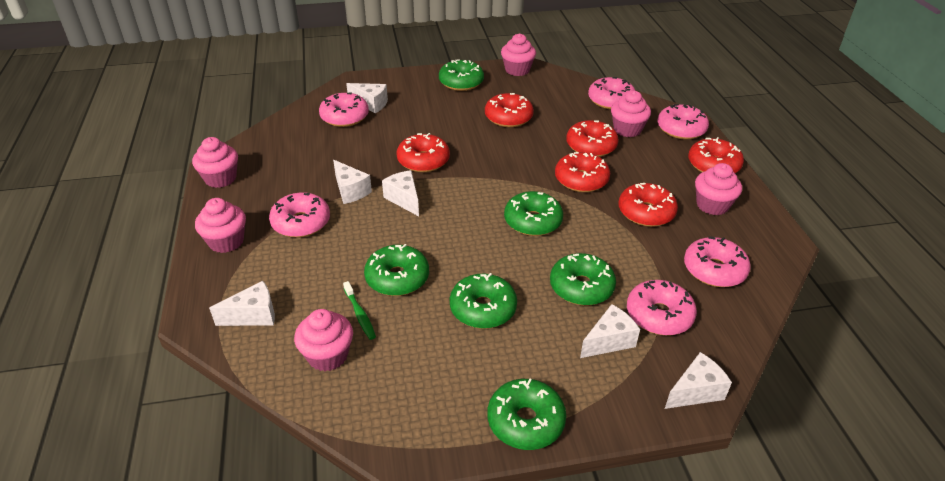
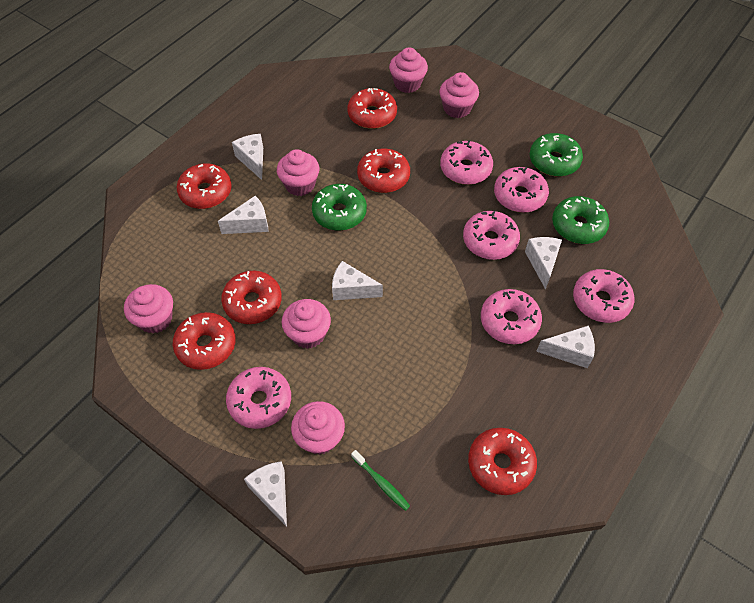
green donut: 6 -> 3

